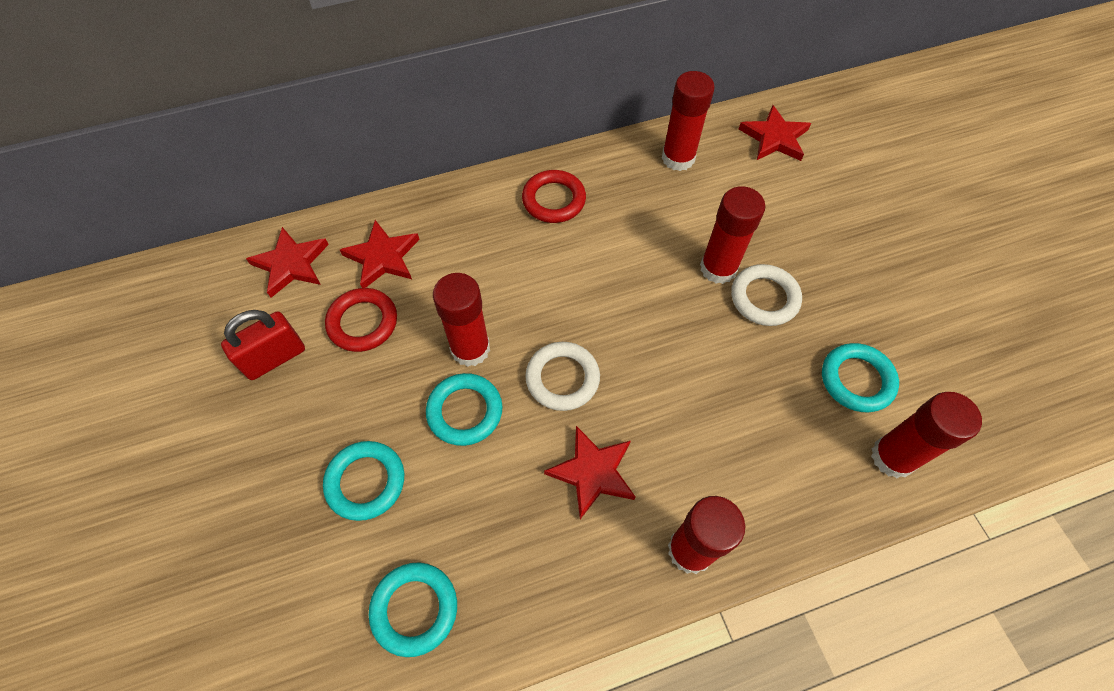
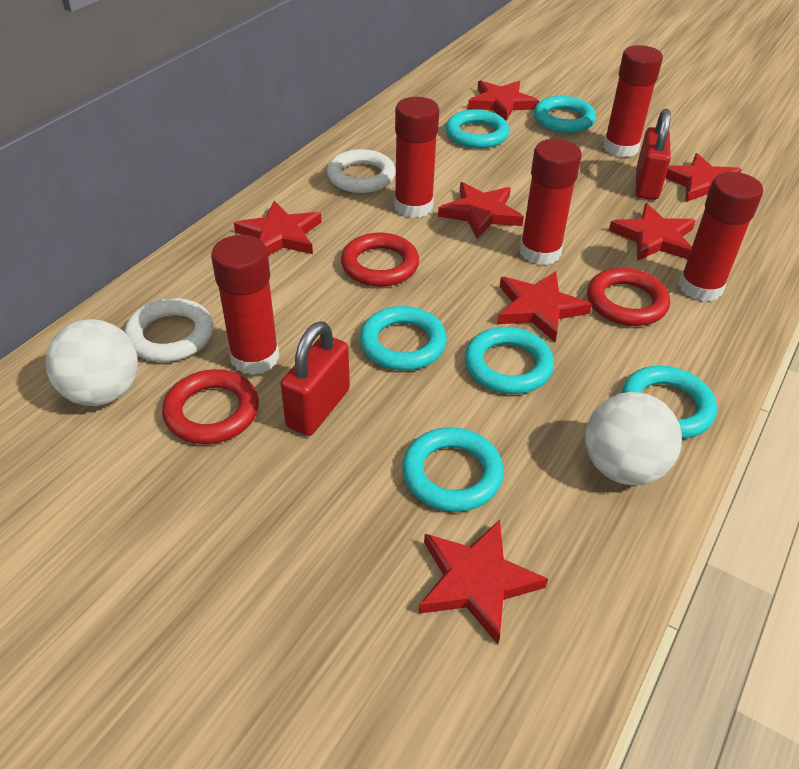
red padlock: 1 -> 2
red ring: 2 -> 3
red star: 4 -> 7
turquoise ring: 4 -> 6
white ball: 0 -> 2

